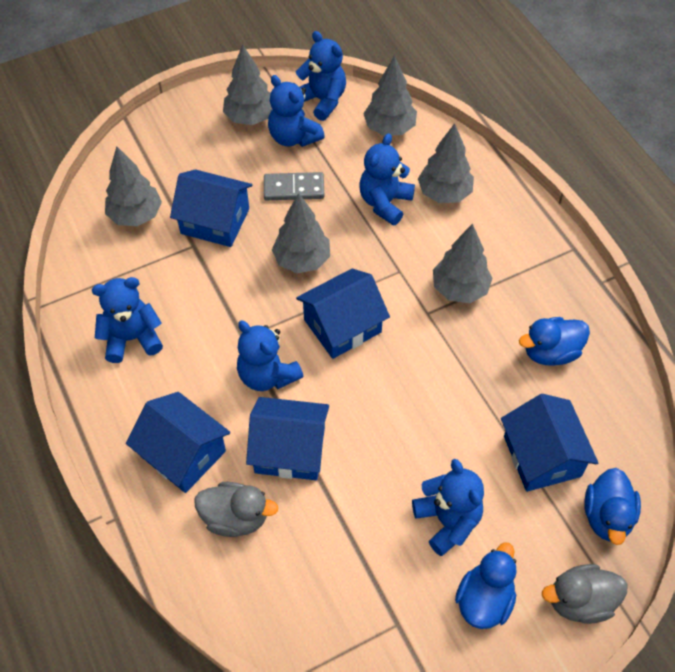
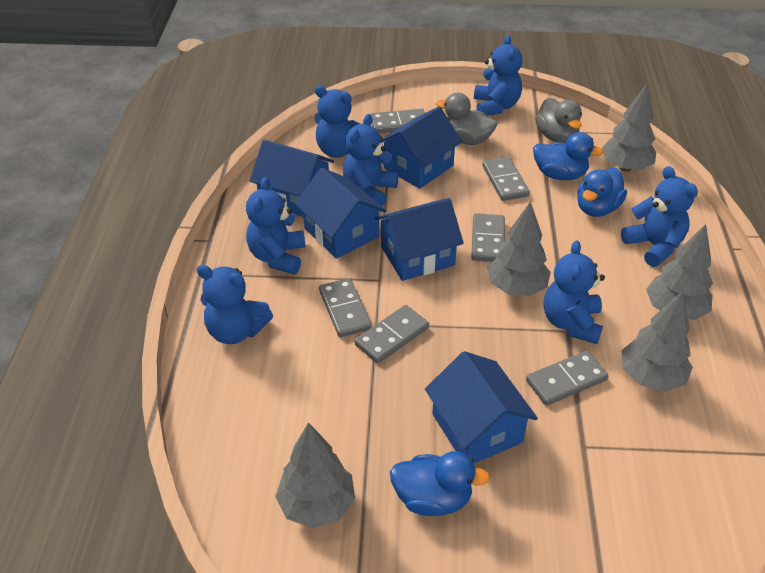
blue teddy bear: 6 -> 7
grey domino: 1 -> 6
grey tree: 6 -> 5

